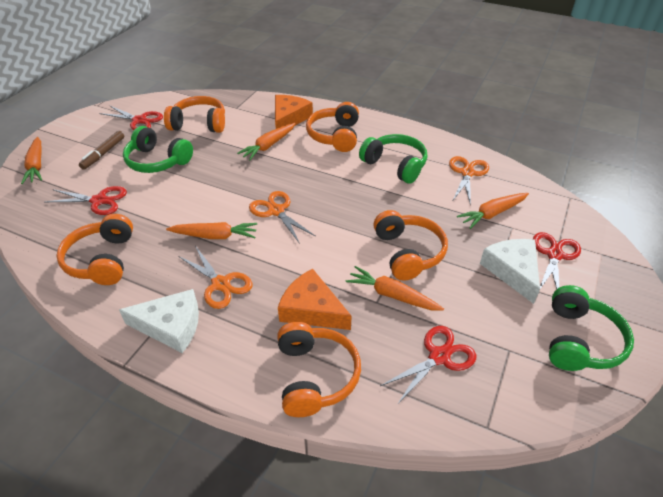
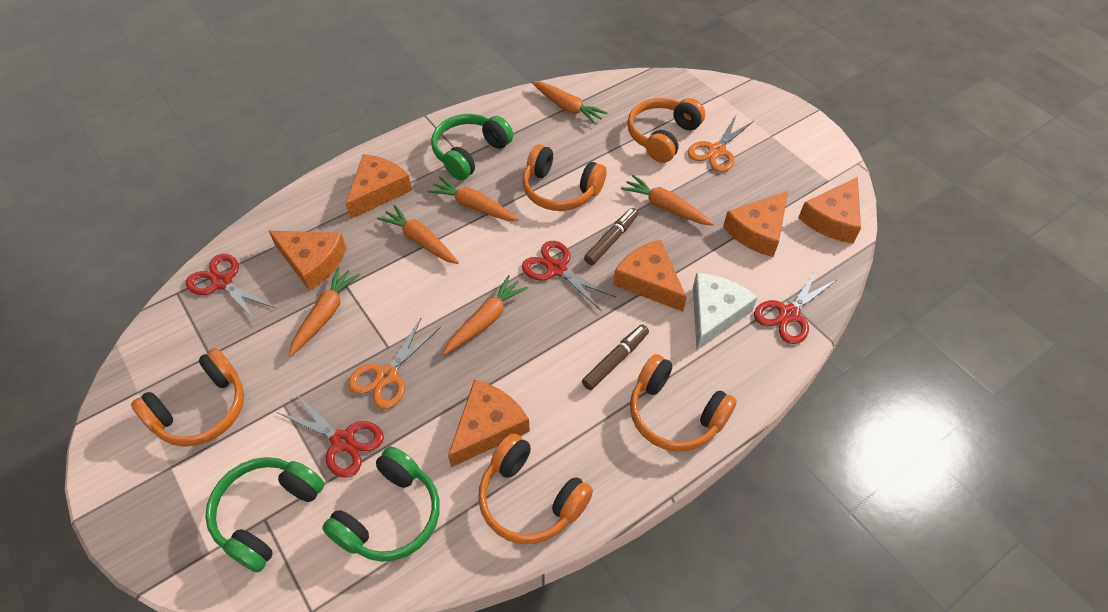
brown marker: 1 -> 2
orange carrot: 5 -> 6
orange cheese: 2 -> 6
orange scissors: 3 -> 2
white cheese: 2 -> 1

